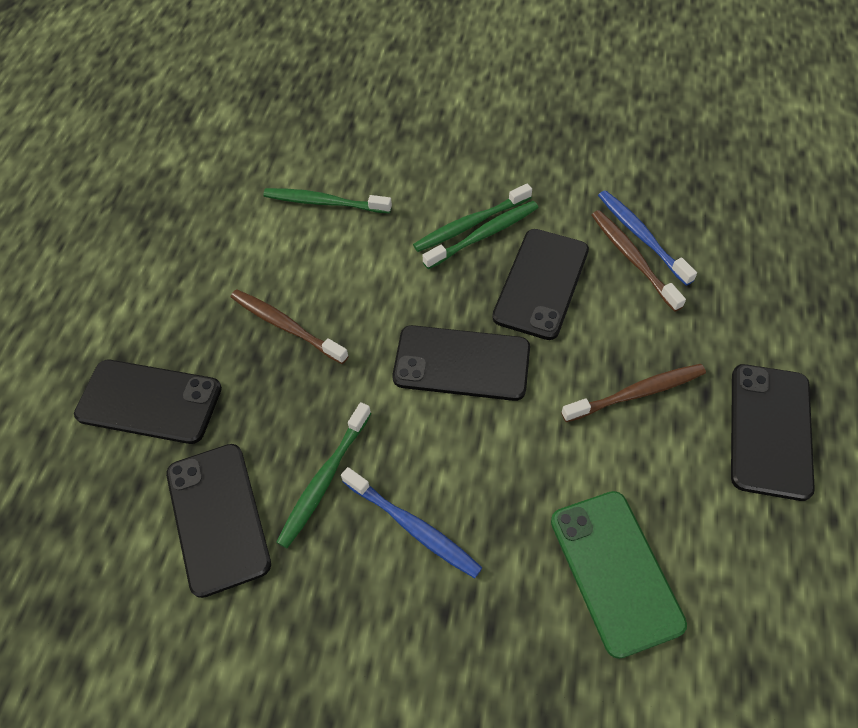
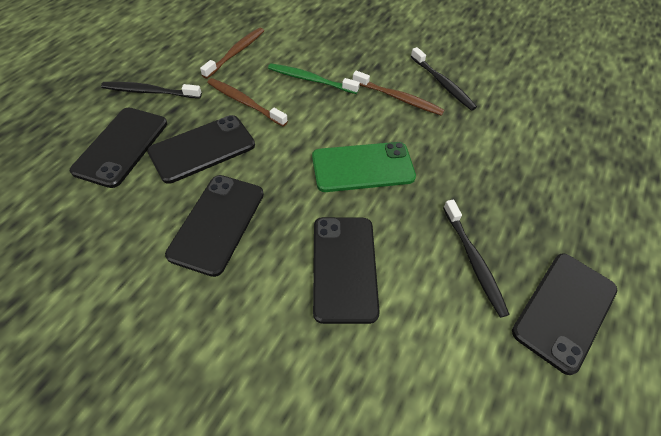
black toothbrush: 0 -> 3
blue toothbrush: 2 -> 0
green toothbrush: 4 -> 1

